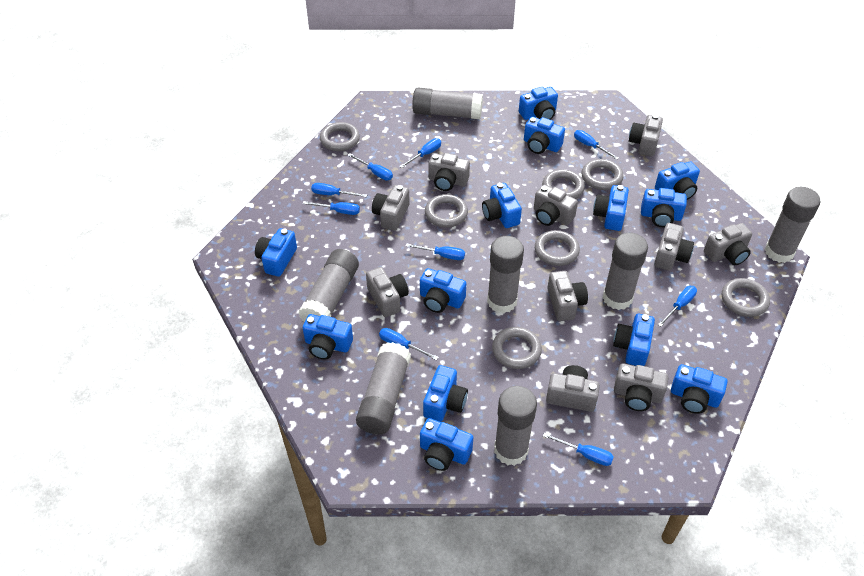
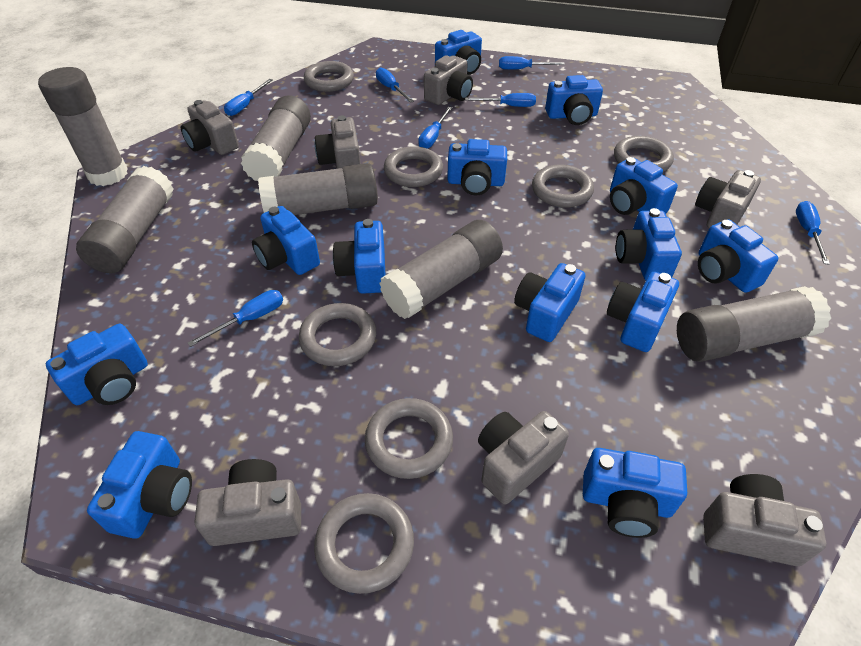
blue screwdriver: 9 -> 7
grey camera: 10 -> 7
grey glue stick: 7 -> 6

